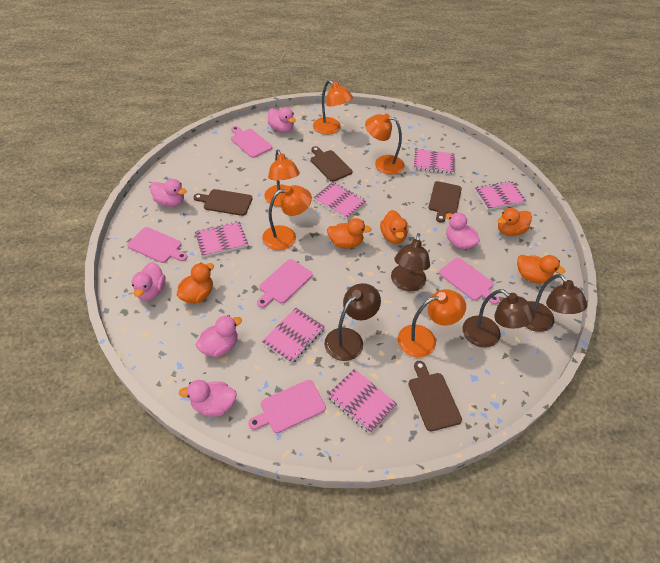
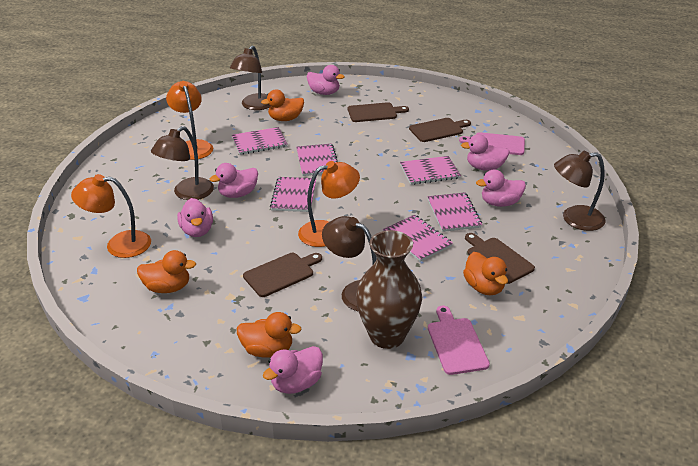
brown vase: 0 -> 1
orange duck: 5 -> 4
orange lamp: 5 -> 3
pink cutting board: 5 -> 2

